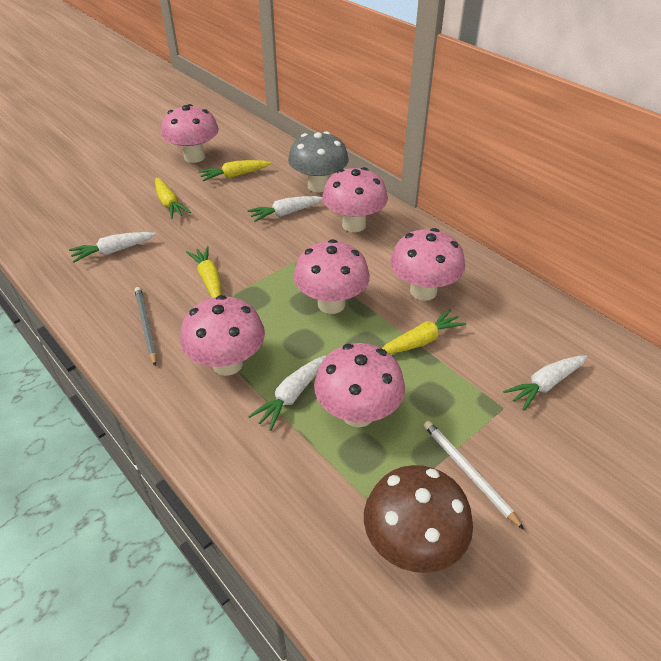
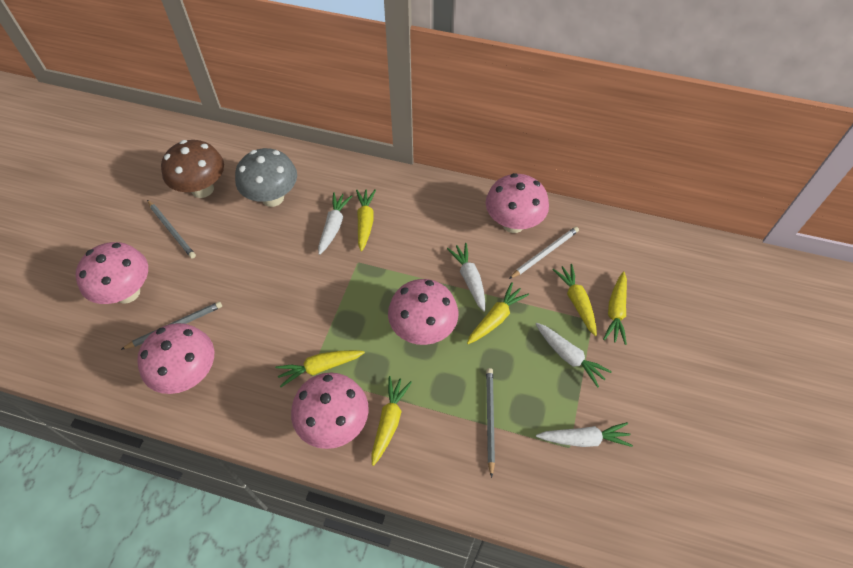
grey pencil: 1 -> 3
pink mushroom: 6 -> 5
yellow carrot: 4 -> 6

